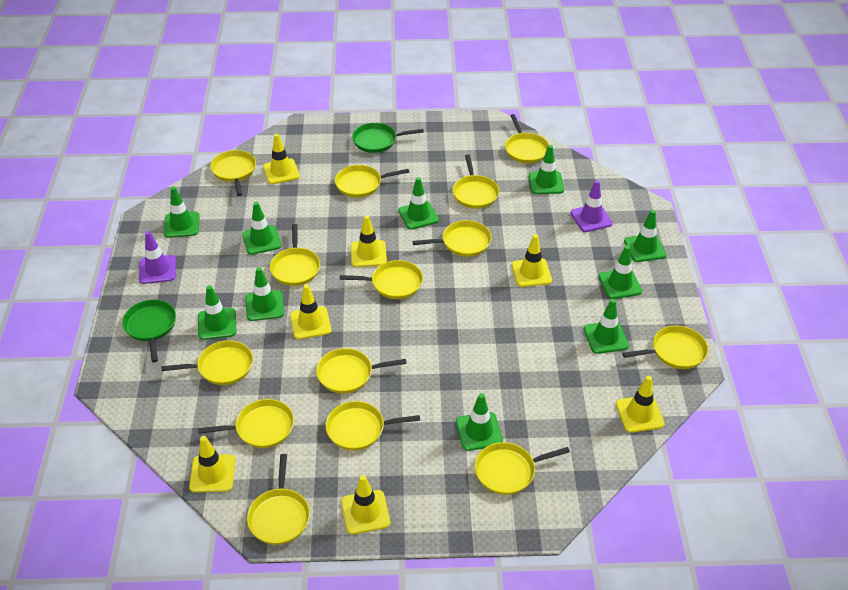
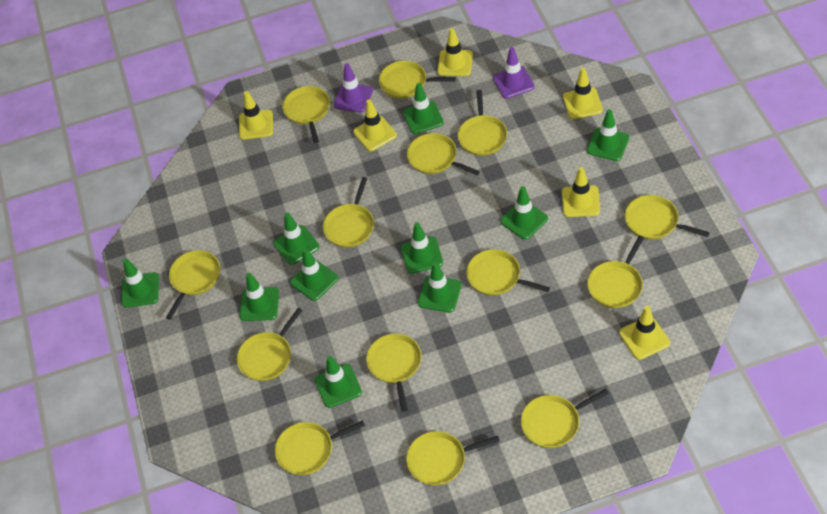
green pan: 2 -> 0
yellow traffic cone: 7 -> 6

